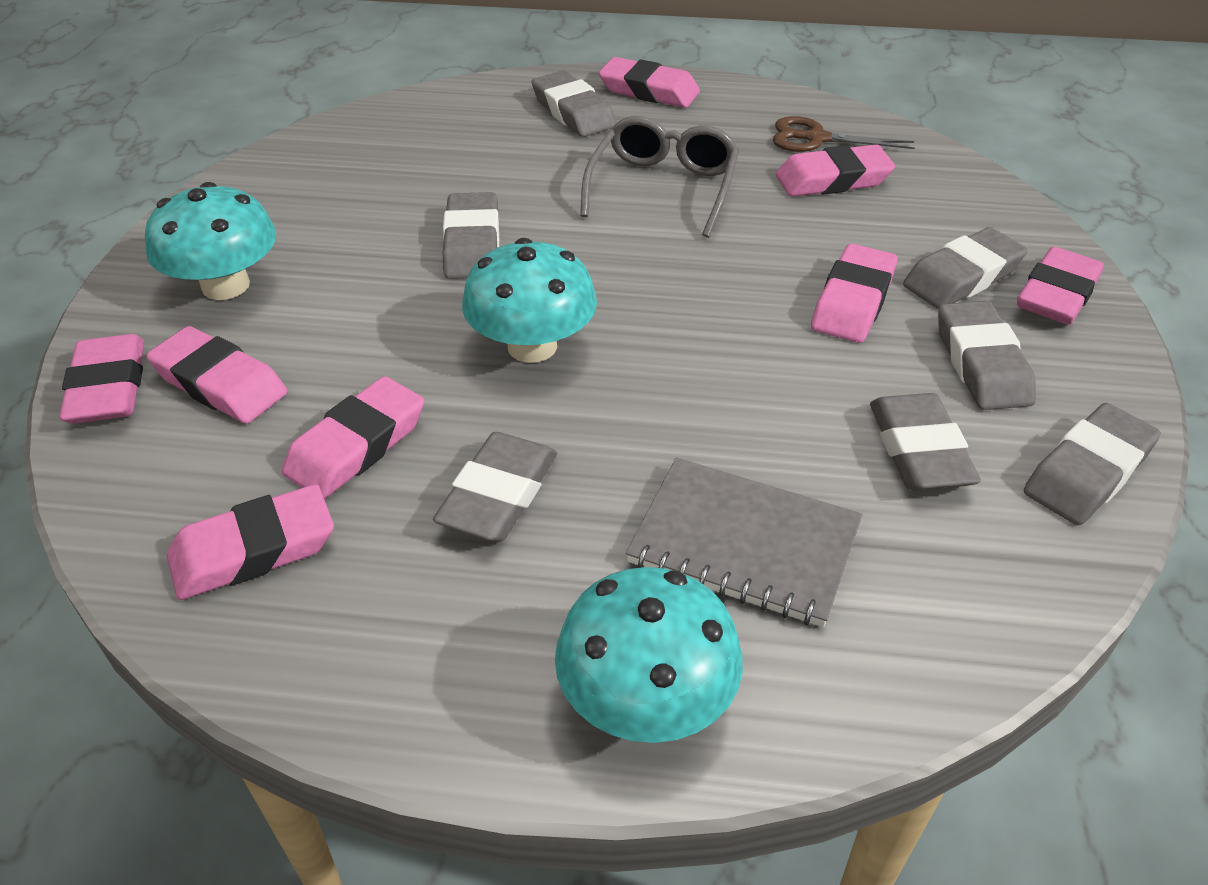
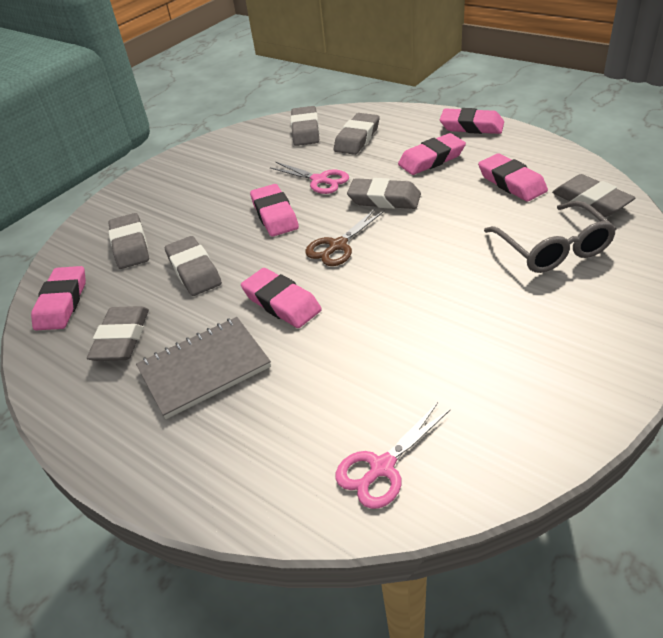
pink eraser: 8 -> 6
pink scissors: 0 -> 2
turquoise mushroom: 3 -> 0

